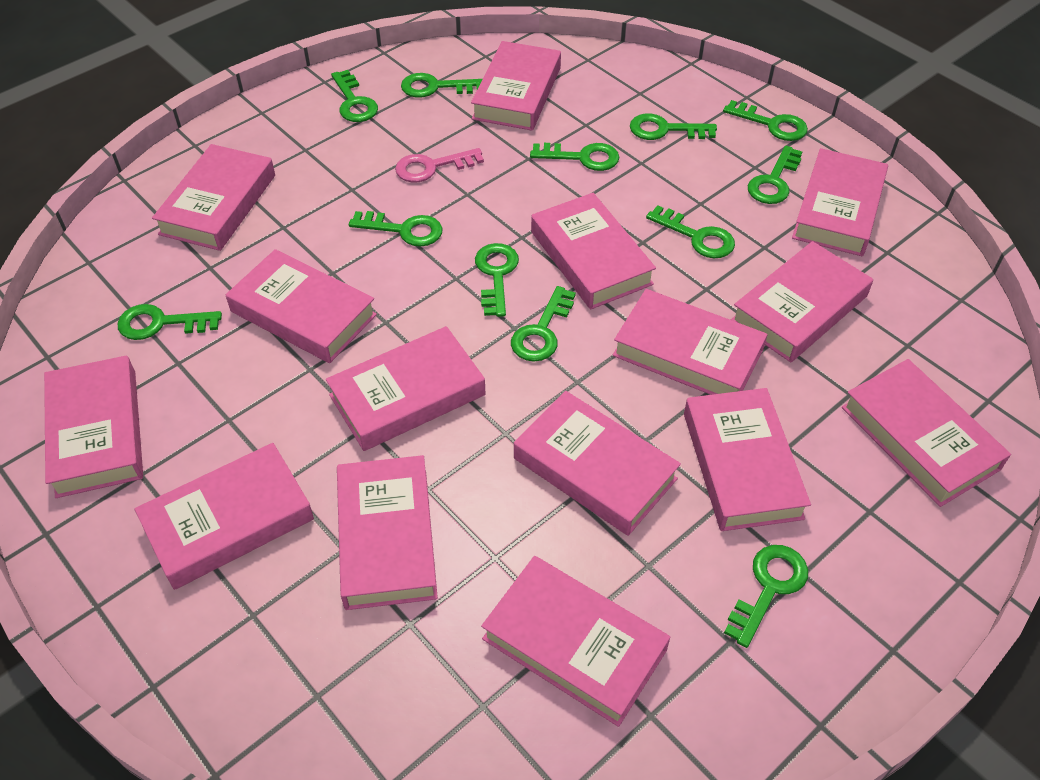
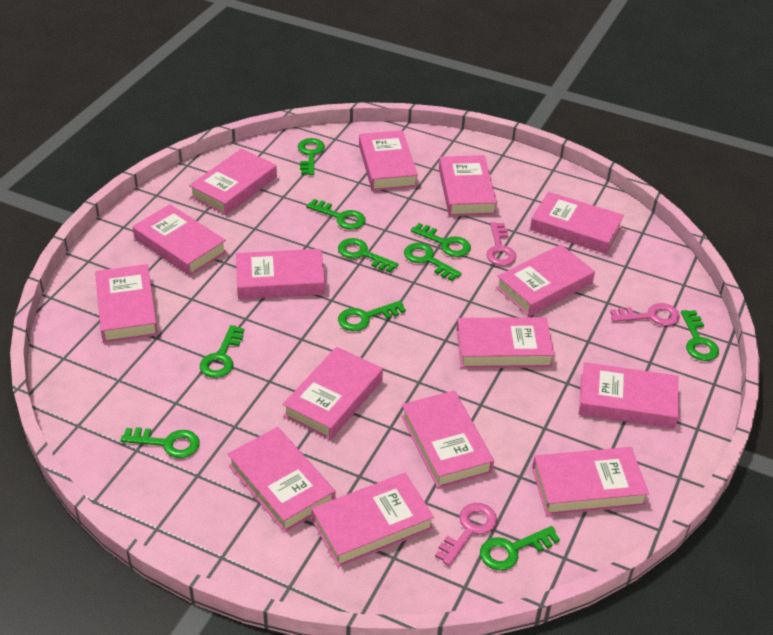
green key: 12 -> 10
pink key: 1 -> 3

